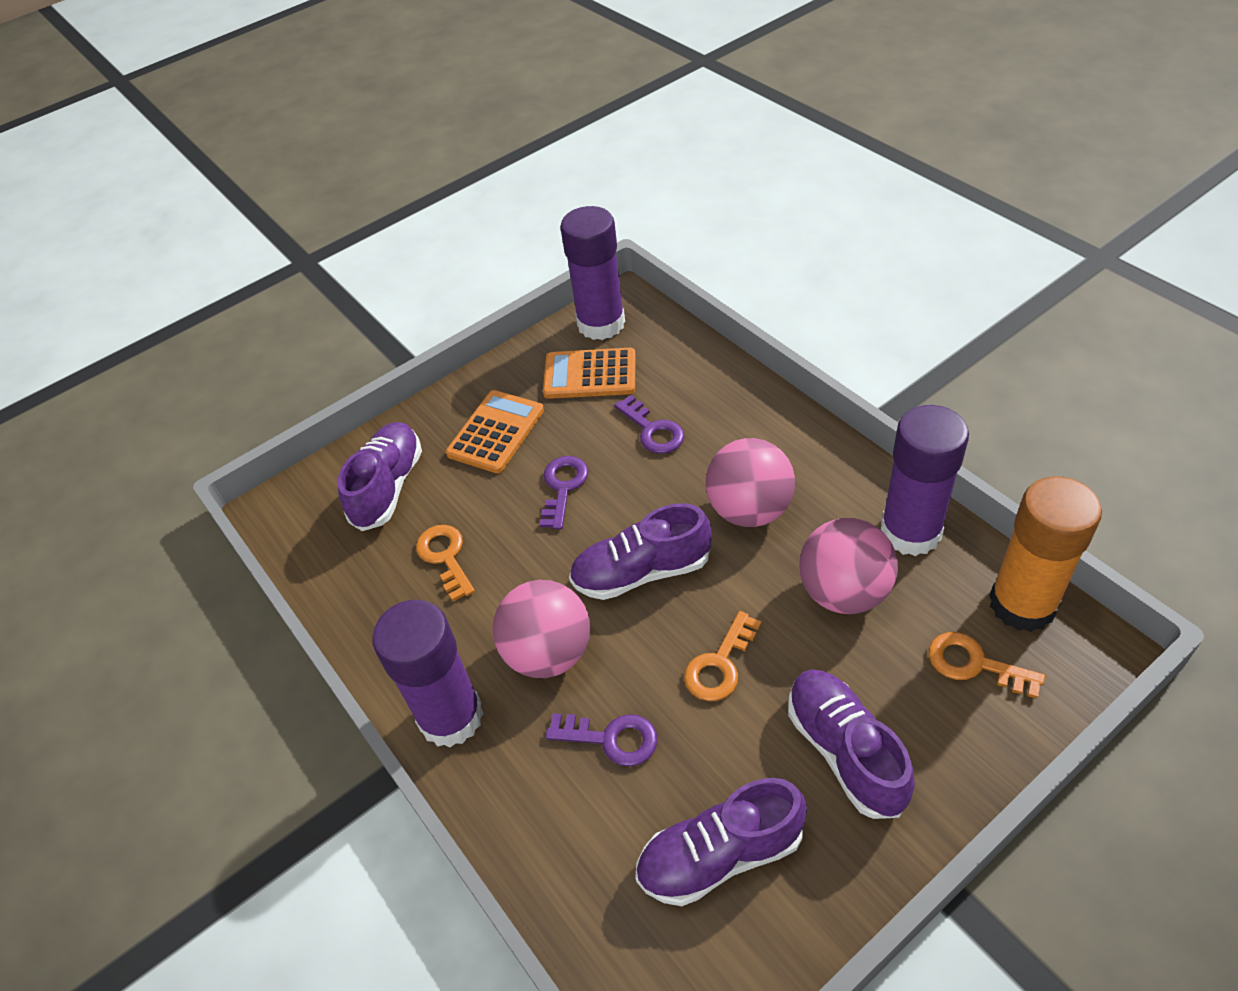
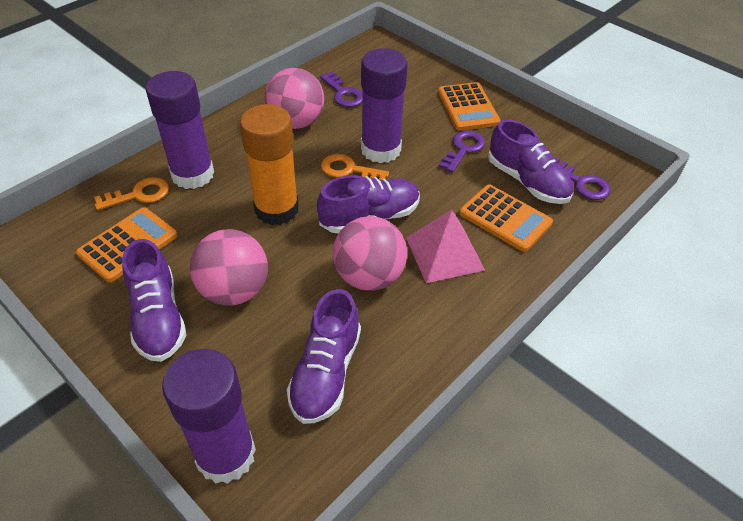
orange calculator: 2 -> 3
orange key: 3 -> 2
pink pyramid: 0 -> 1

